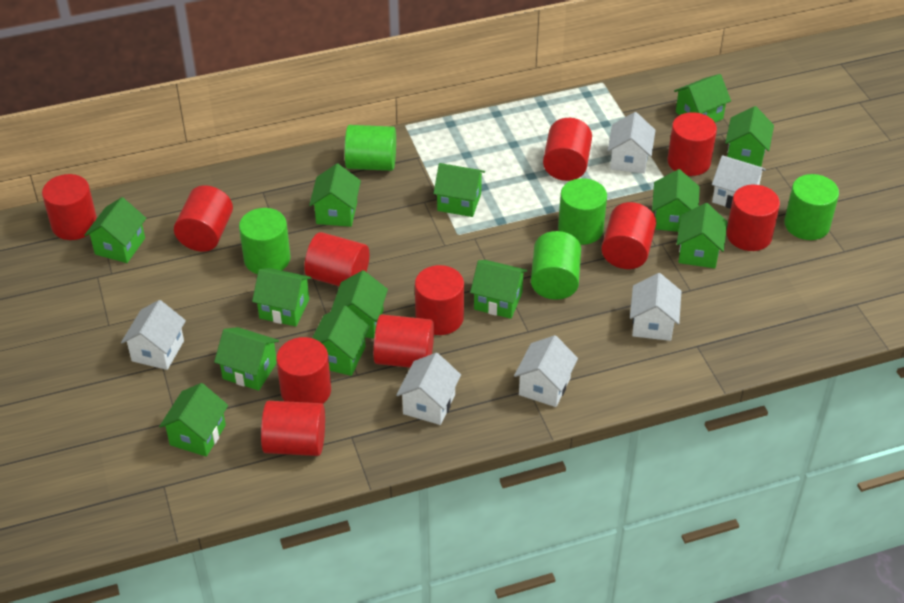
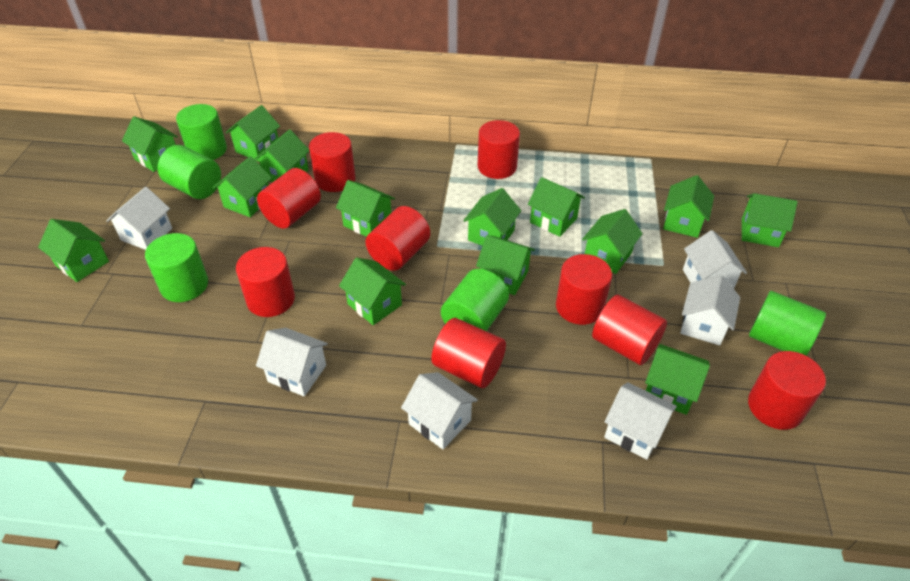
green house: 13 -> 14
red cylinder: 11 -> 9

